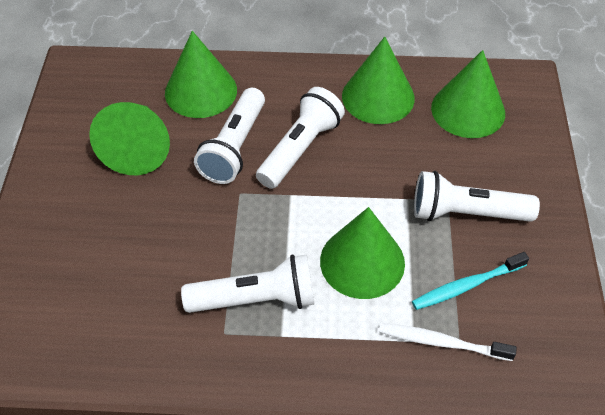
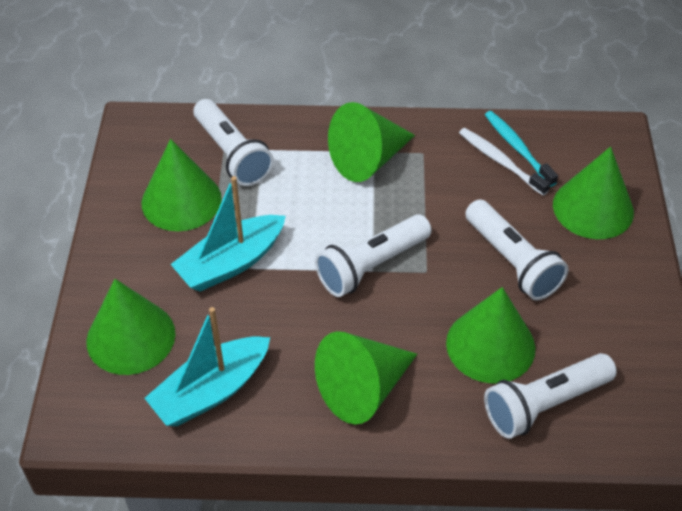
green cone: 5 -> 6
turquoise boat: 0 -> 2

